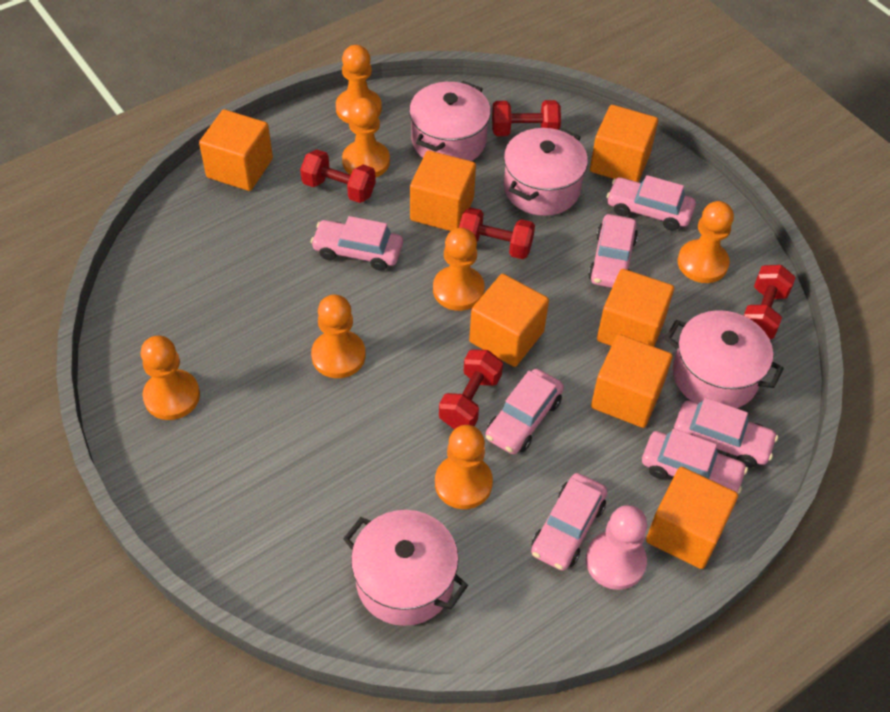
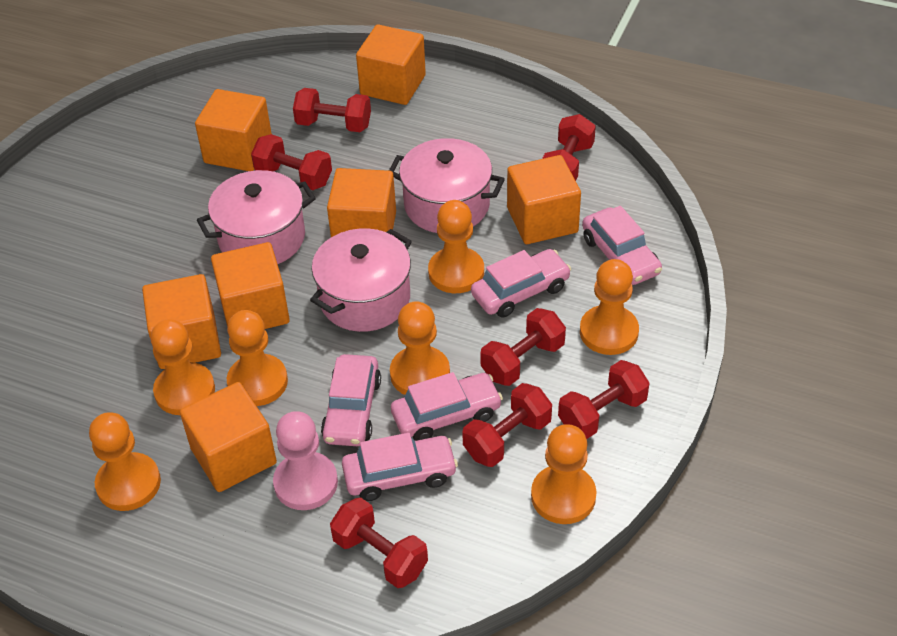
pink car: 7 -> 5
pink pot: 4 -> 3
red dumbbell: 5 -> 7

